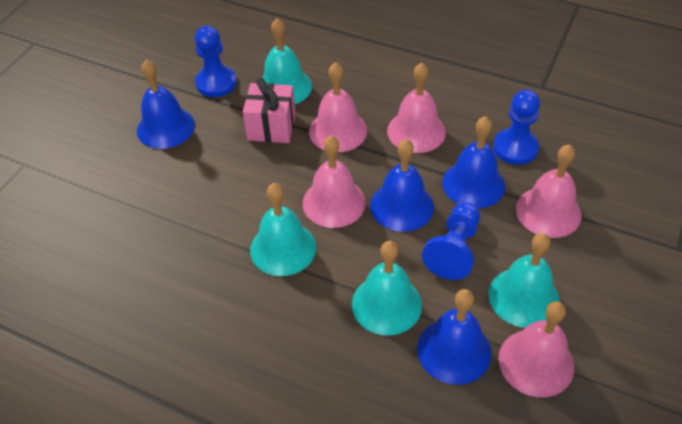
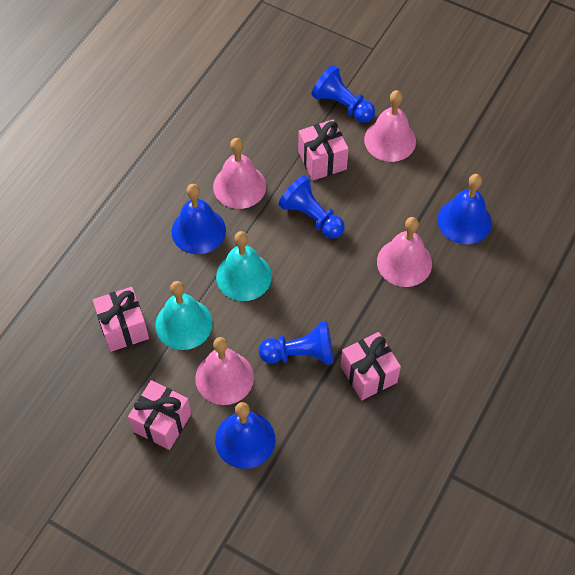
blue bell: 4 -> 3
pink bell: 5 -> 4
pink gift: 1 -> 4
turquoise bell: 4 -> 2

